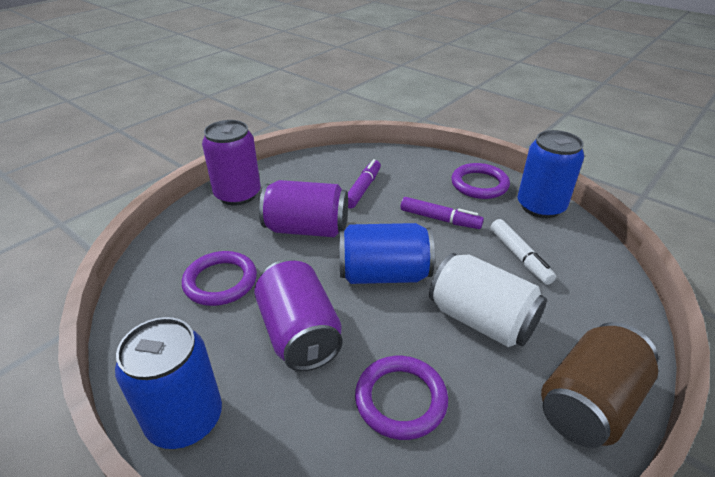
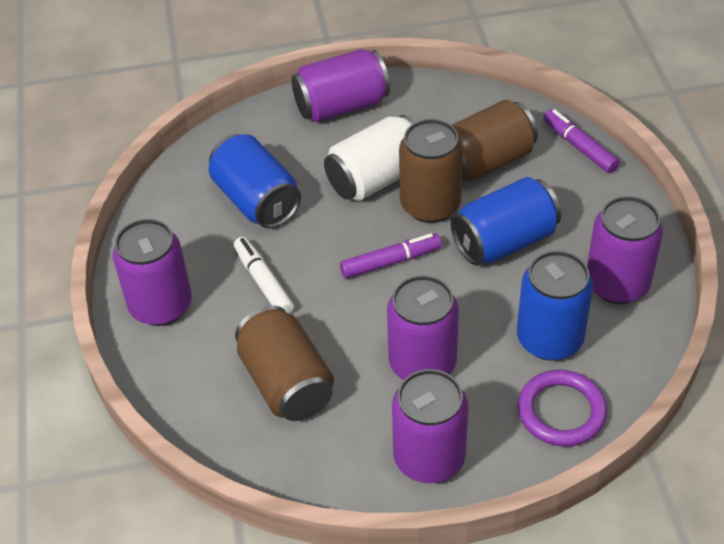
brown can: 1 -> 3
purple can: 3 -> 5
purple ring: 3 -> 1

